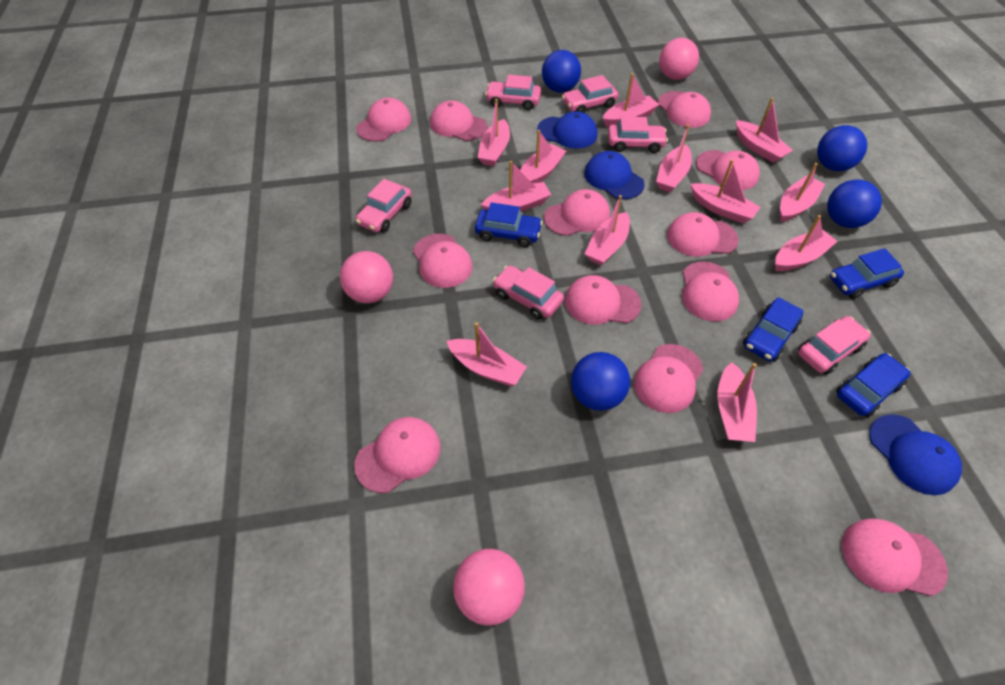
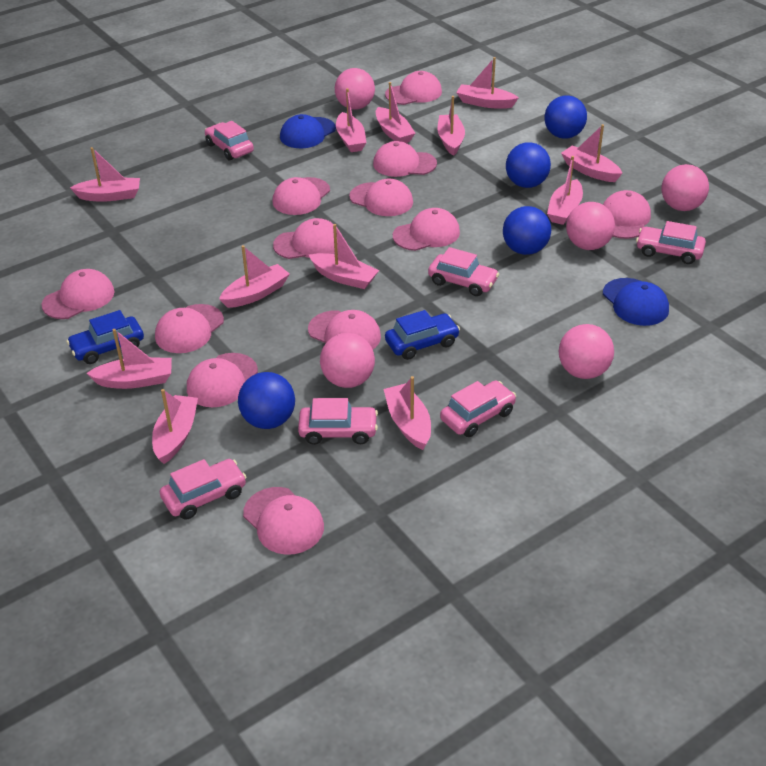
blue cap: 3 -> 2
blue car: 4 -> 2
pink ball: 3 -> 5

